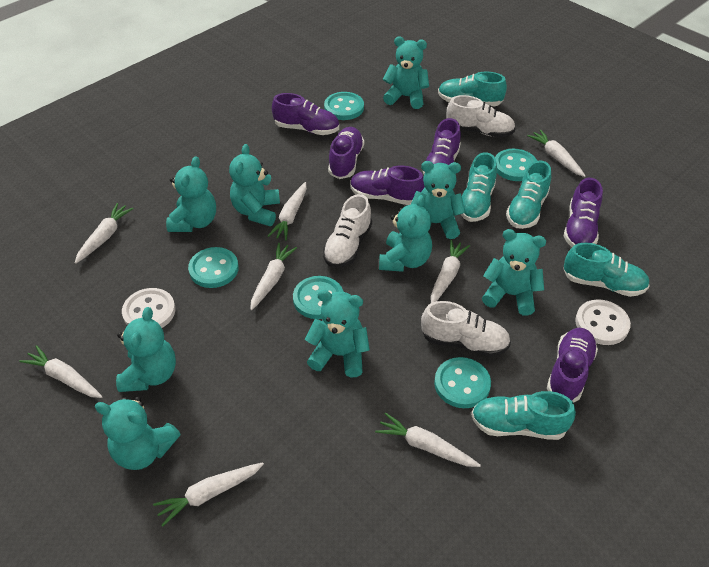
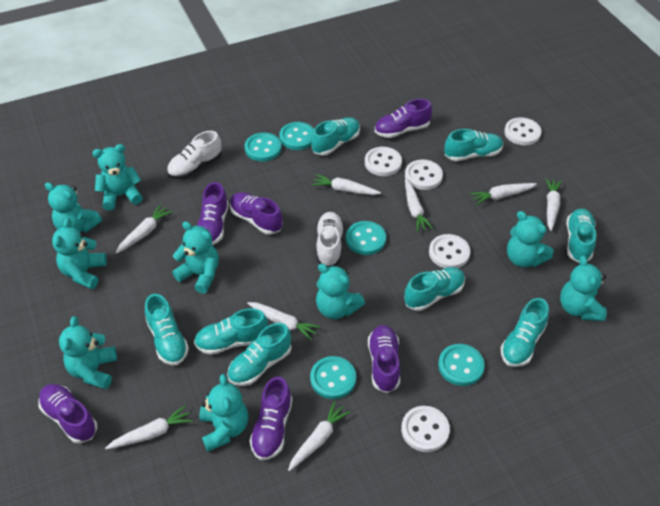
turquoise shoe: 5 -> 8
white button: 2 -> 5
white shoe: 3 -> 2

